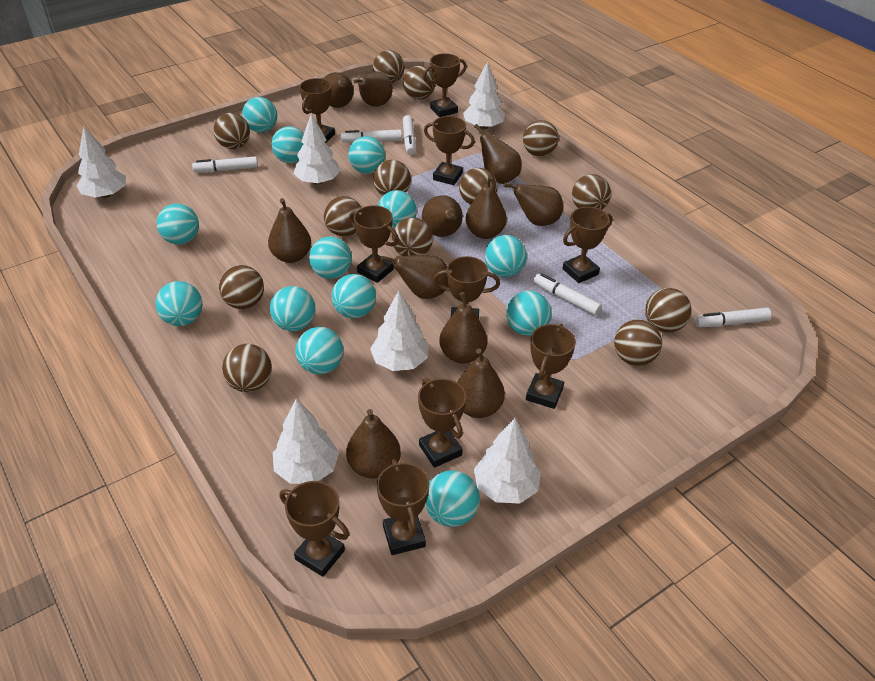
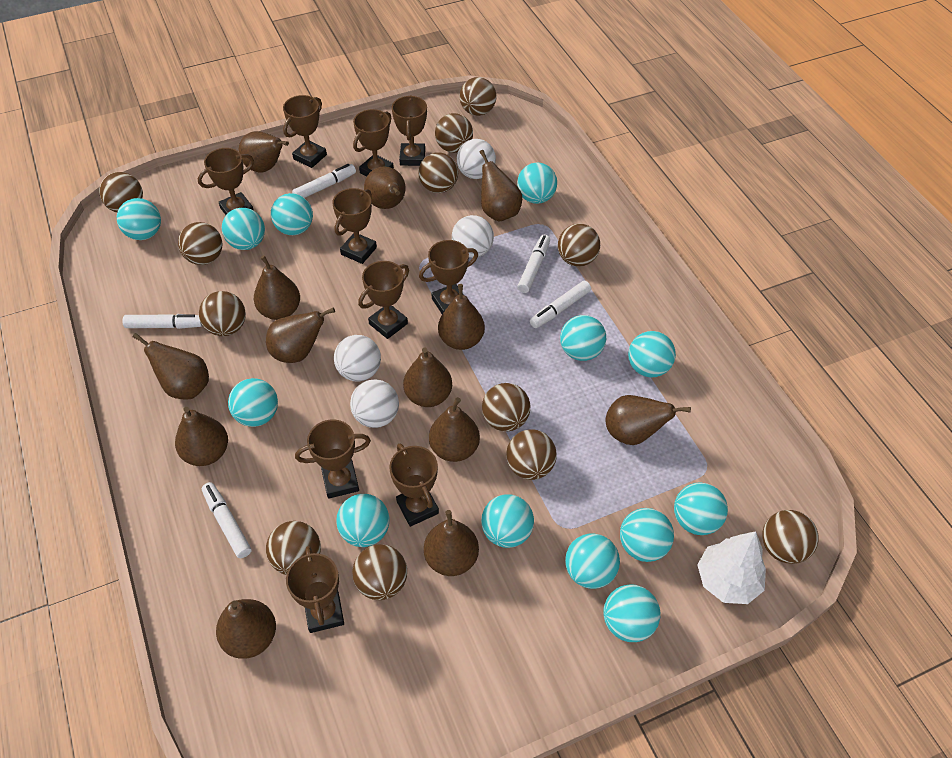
brown ball: 13 -> 12
brown pear: 11 -> 13
white ball: 0 -> 4
white tree: 6 -> 1

